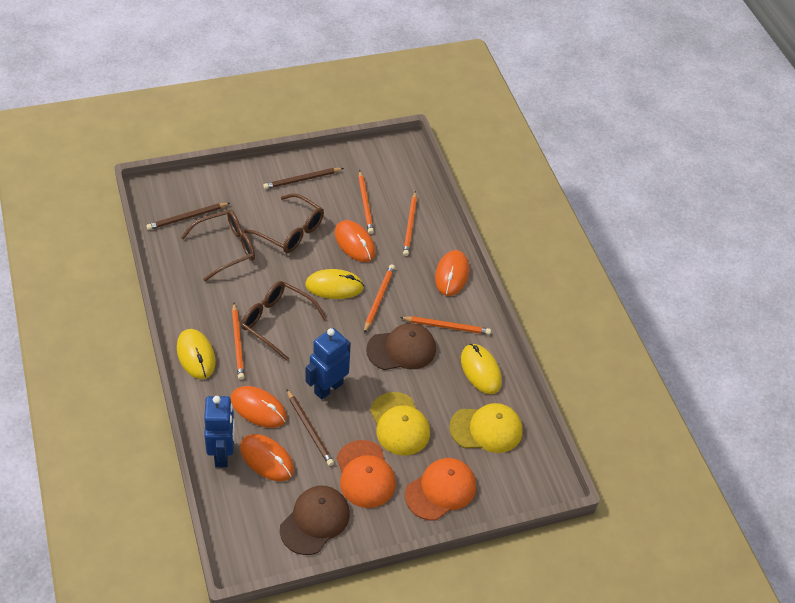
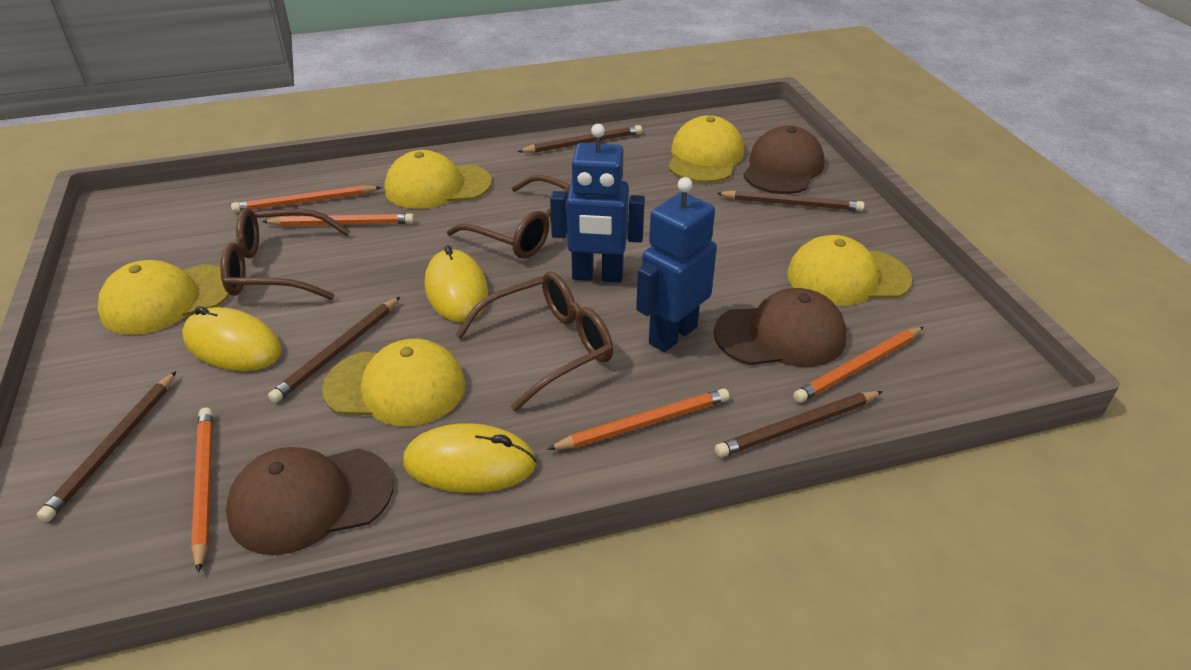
brown cap: 2 -> 3
brown pencil: 3 -> 5
orange cap: 2 -> 0
orange mouse: 4 -> 0
yellow cap: 2 -> 5

